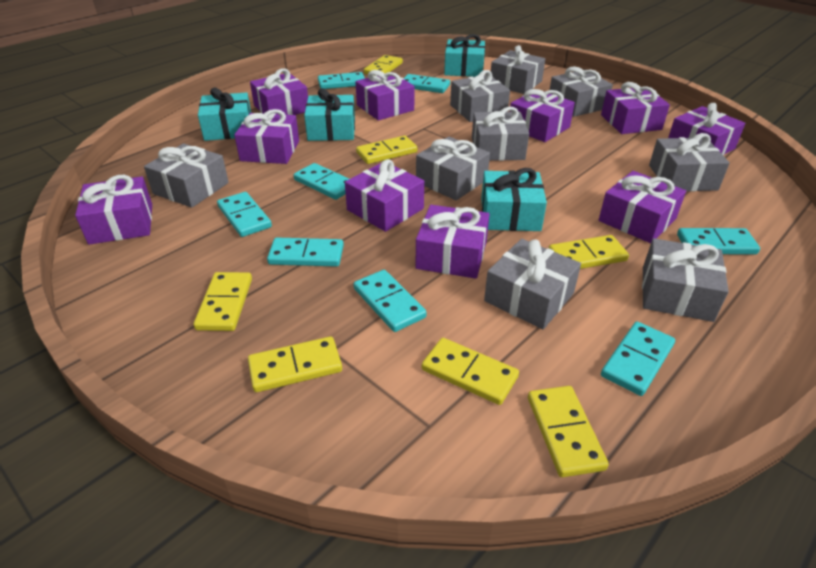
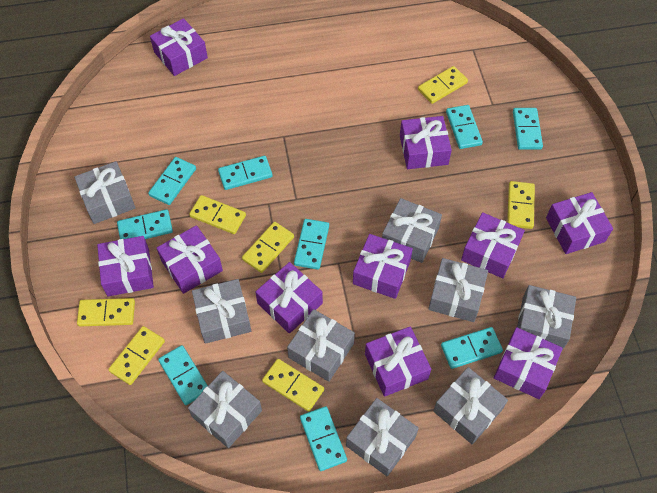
turquoise domino: 8 -> 9
turquoise gift: 4 -> 0

